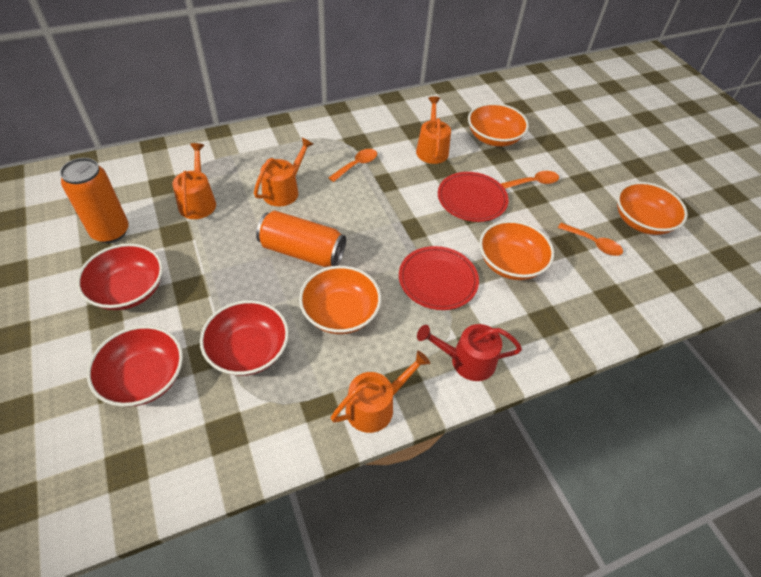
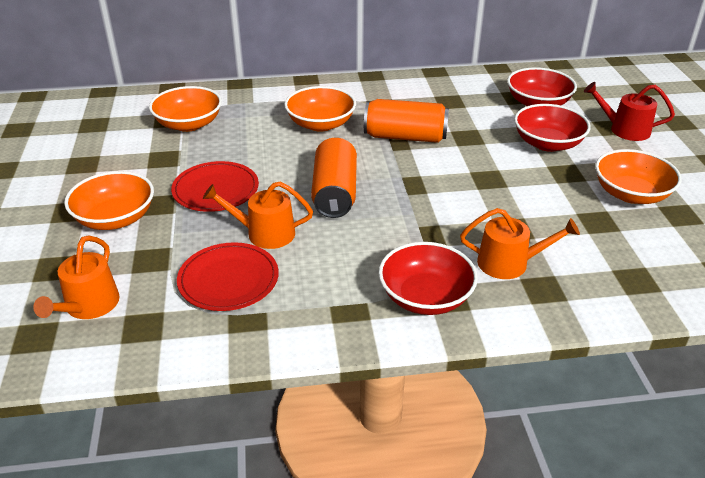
orange spoon: 3 -> 0
orange watering can: 4 -> 3

